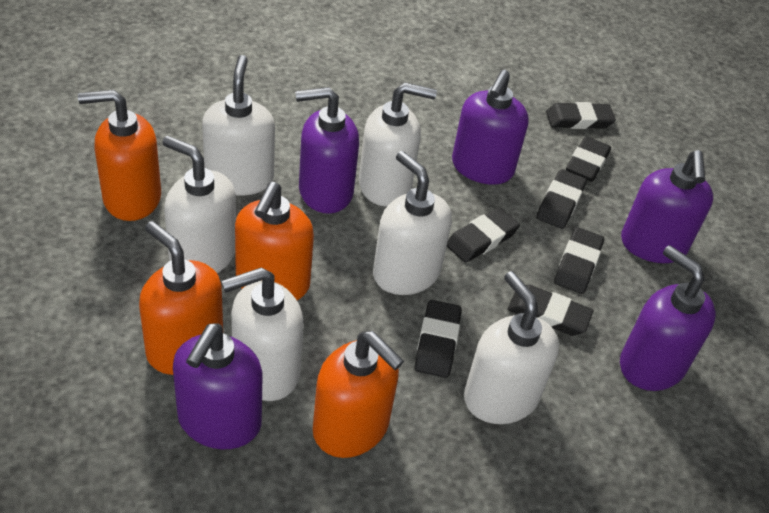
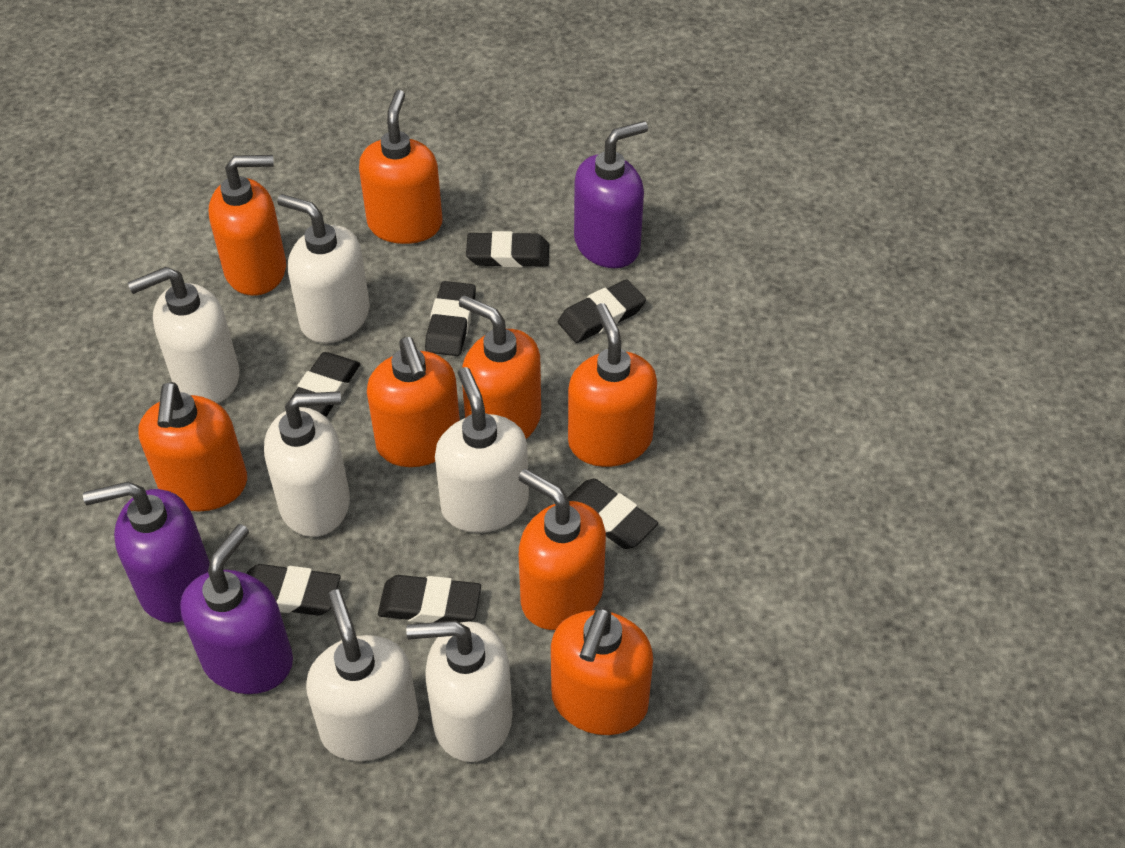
orange soap dispenser: 4 -> 8
purple soap dispenser: 5 -> 3

